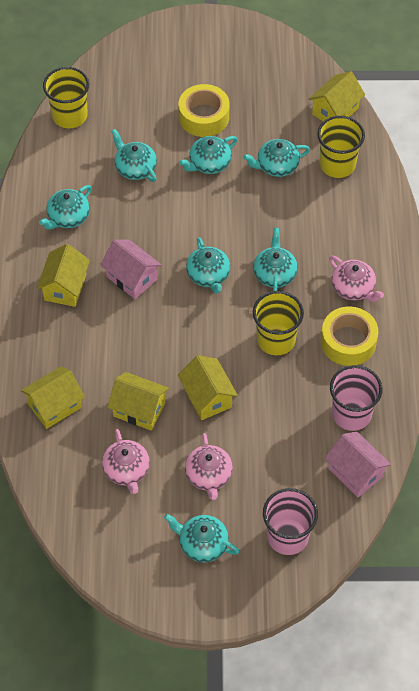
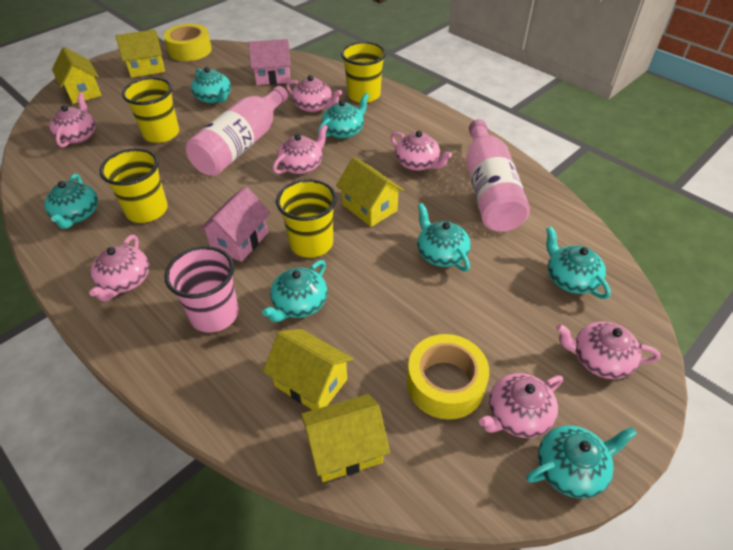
pink bottle: 0 -> 2
pink cup: 2 -> 1
pink teapot: 3 -> 7
yellow cup: 3 -> 4

